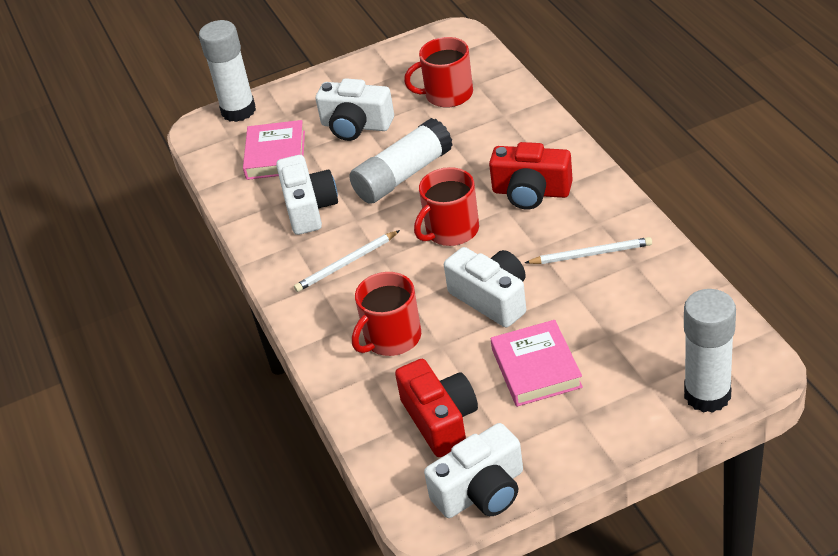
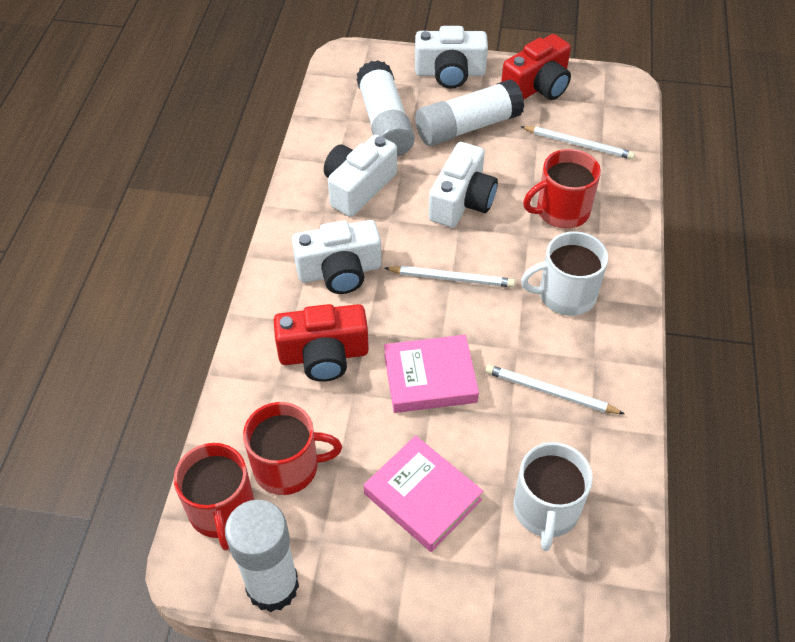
white mug: 0 -> 2
white pencil: 2 -> 3

